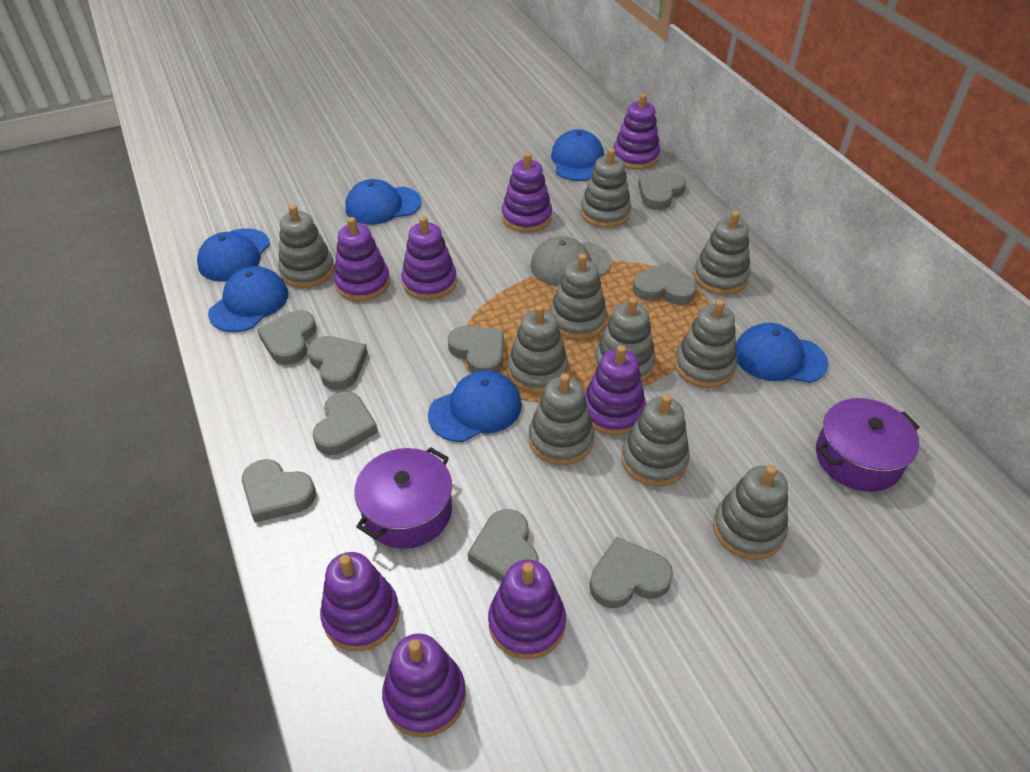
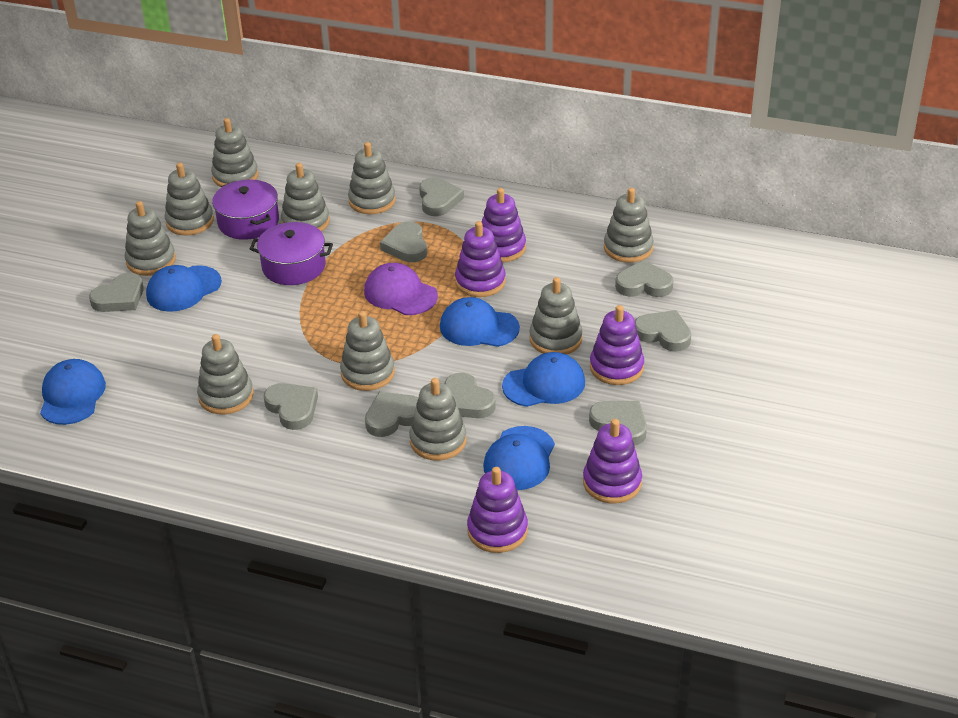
blue cap: 6 -> 5
grey cap: 1 -> 0
purple cap: 0 -> 1
purple stacking toy: 8 -> 5

